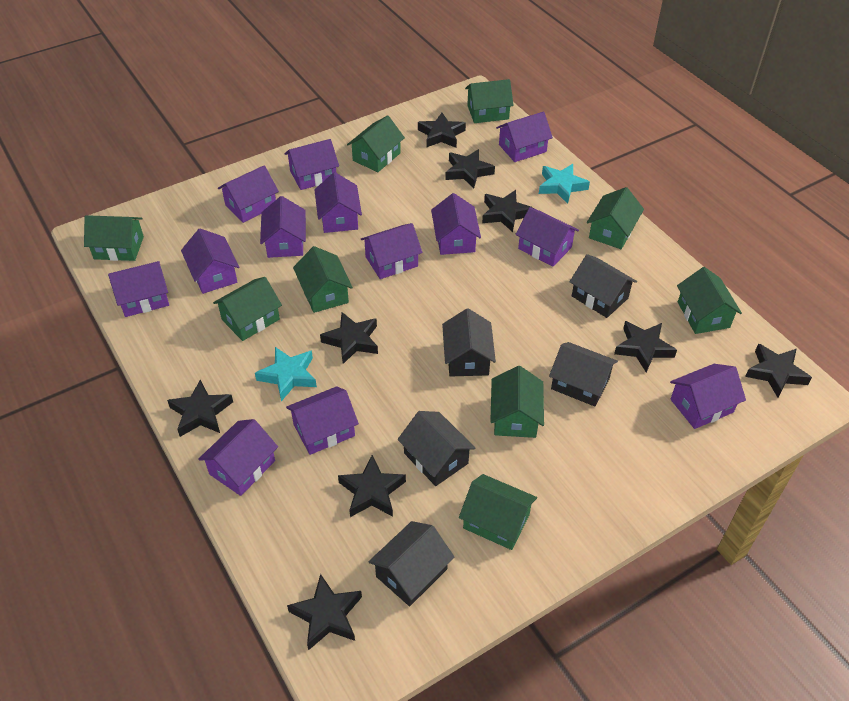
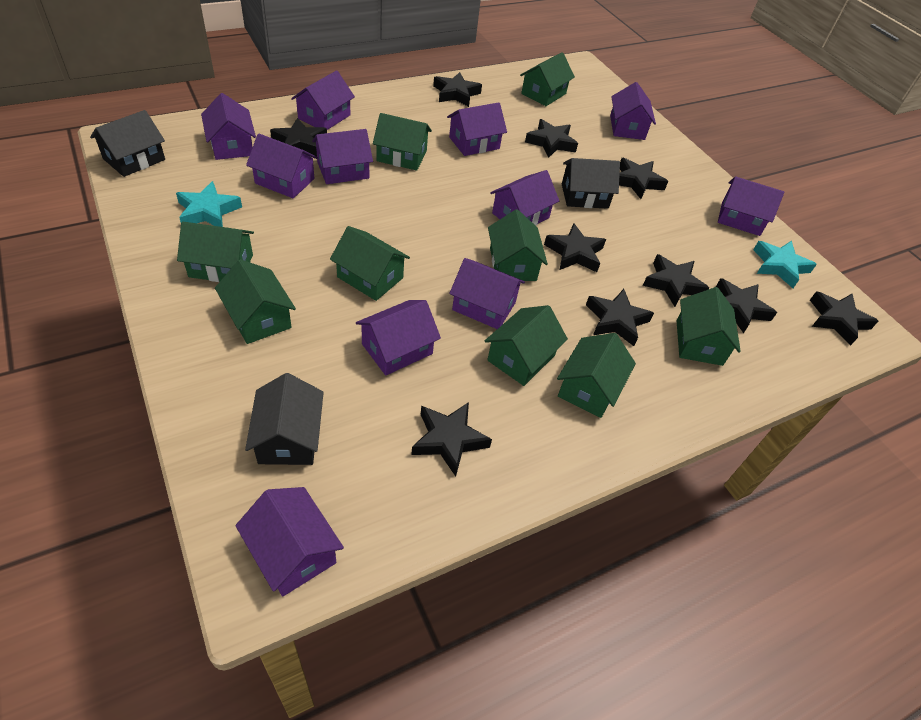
black house: 5 -> 3
black star: 9 -> 10
purple house: 13 -> 11

